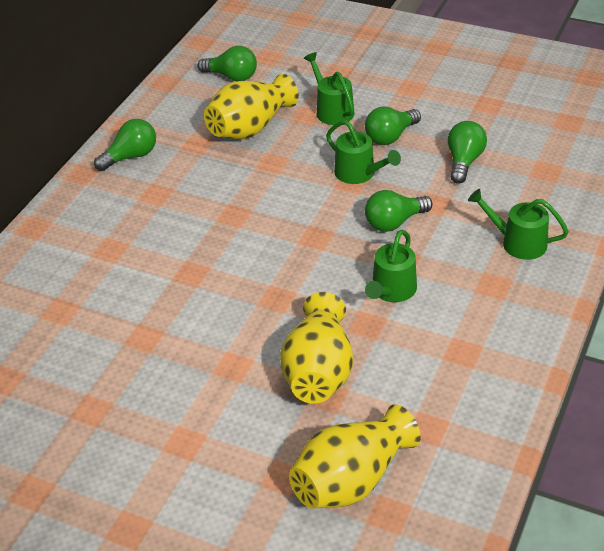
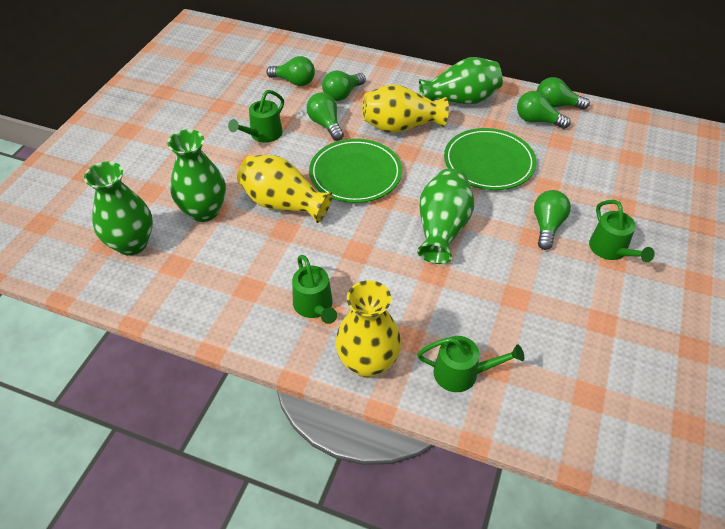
green light bulb: 5 -> 6
green plate: 0 -> 2
green vase: 0 -> 4

